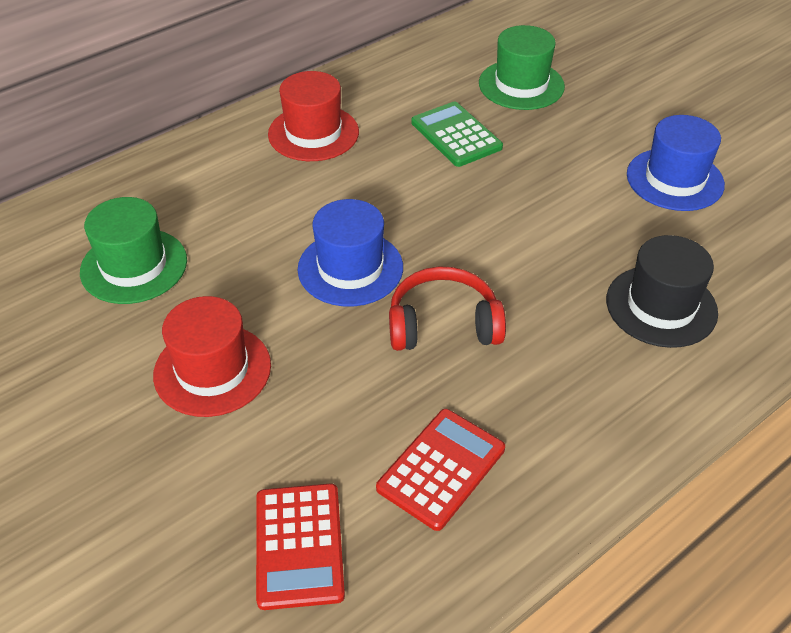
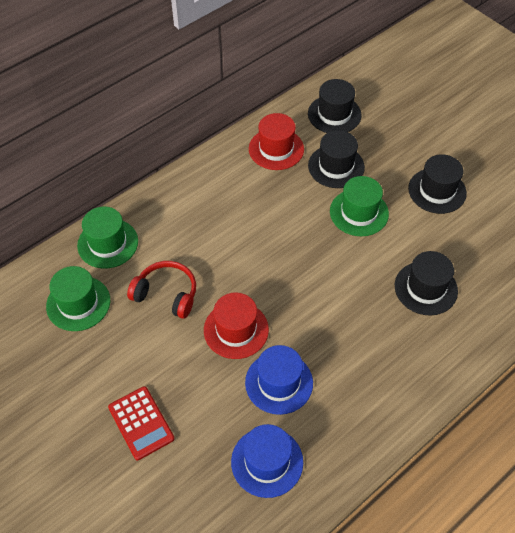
black hat: 1 -> 4
green calculator: 1 -> 0
green hat: 2 -> 3
red calculator: 2 -> 1

